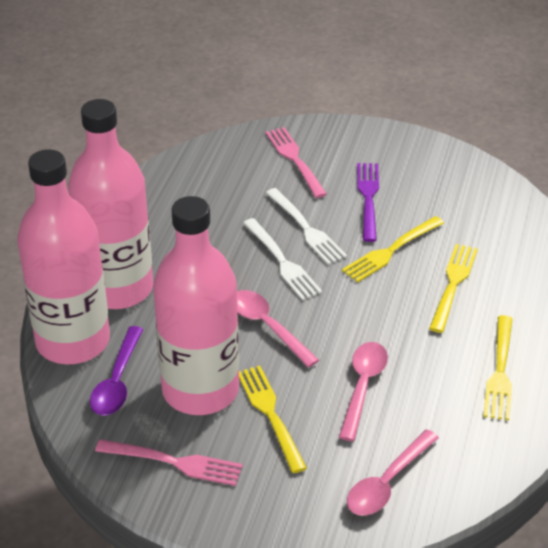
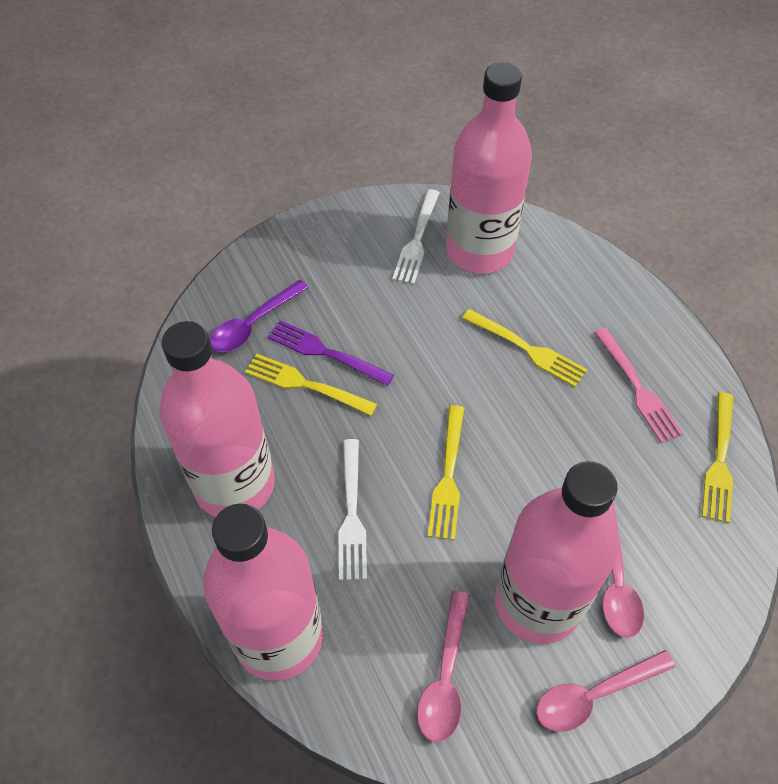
pink bottle: 3 -> 4
pink fork: 2 -> 1

